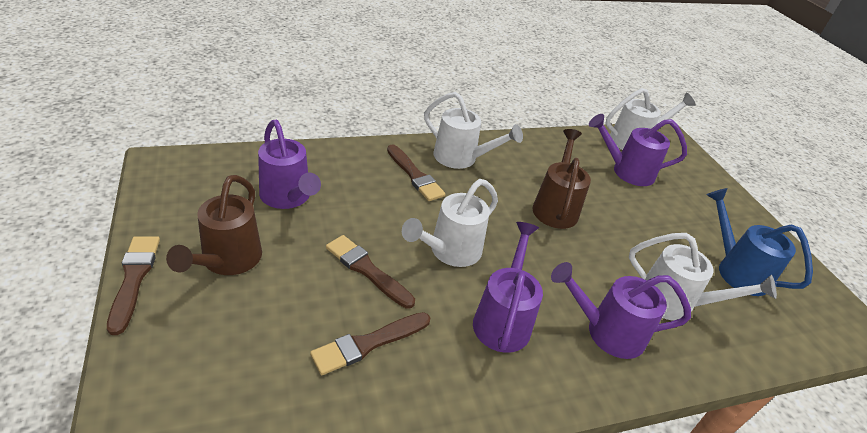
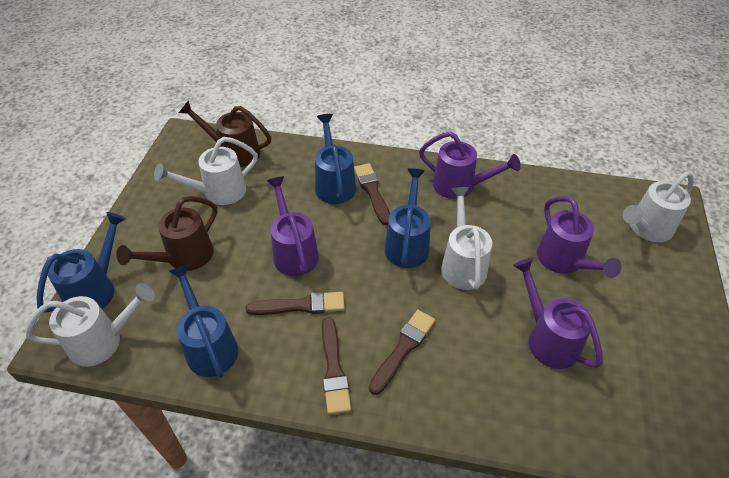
blue watering can: 1 -> 4

